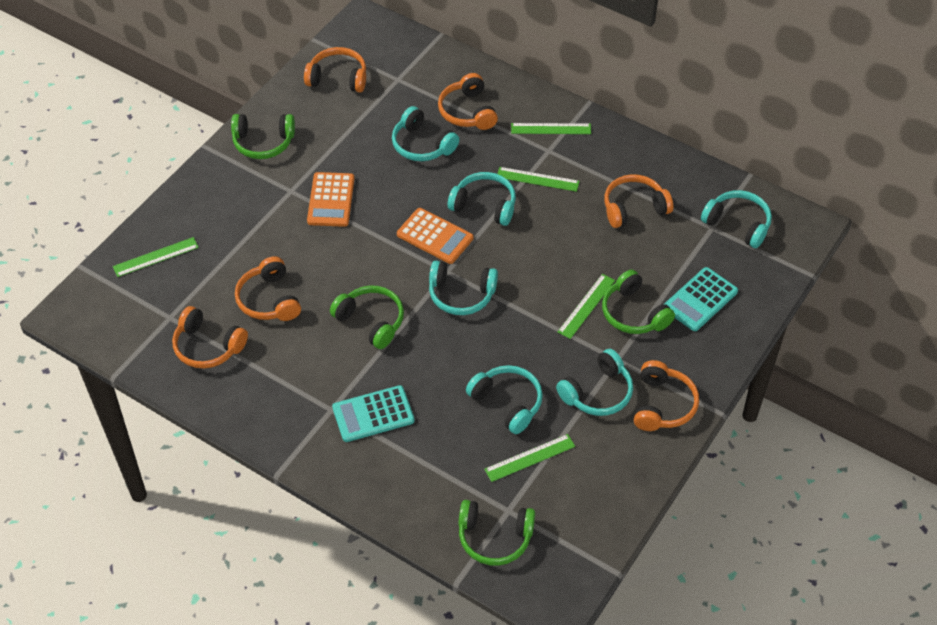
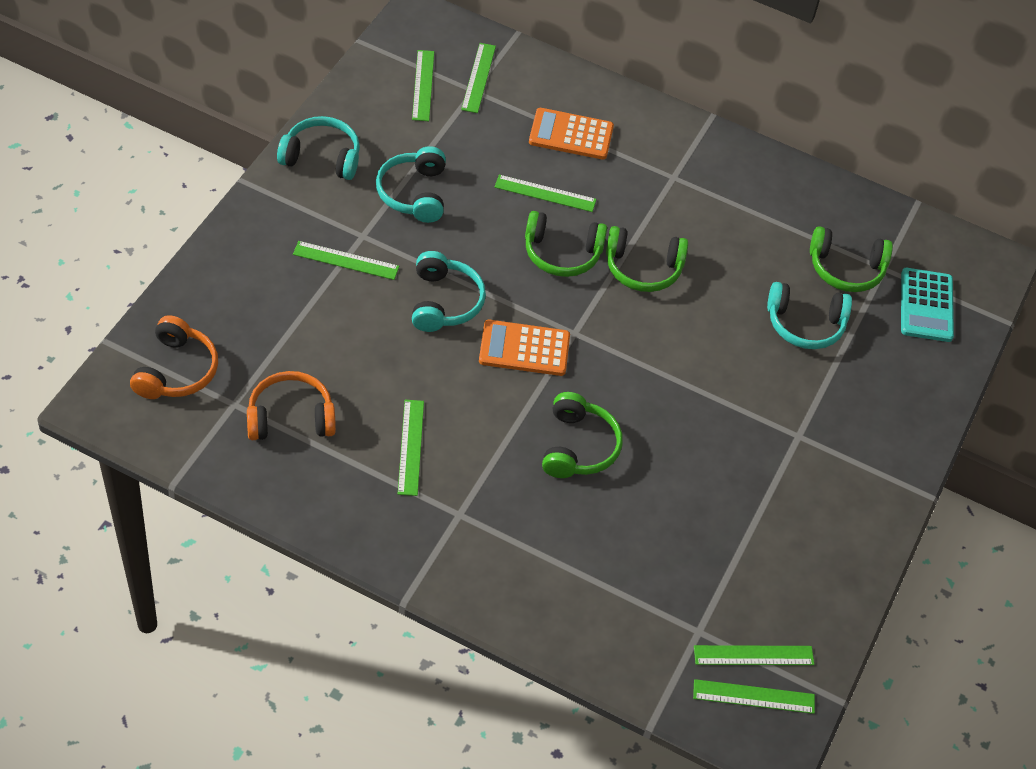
green ruler: 5 -> 7
orange headphones: 6 -> 2
turquoise calculator: 2 -> 1
turquoise headphones: 6 -> 4

